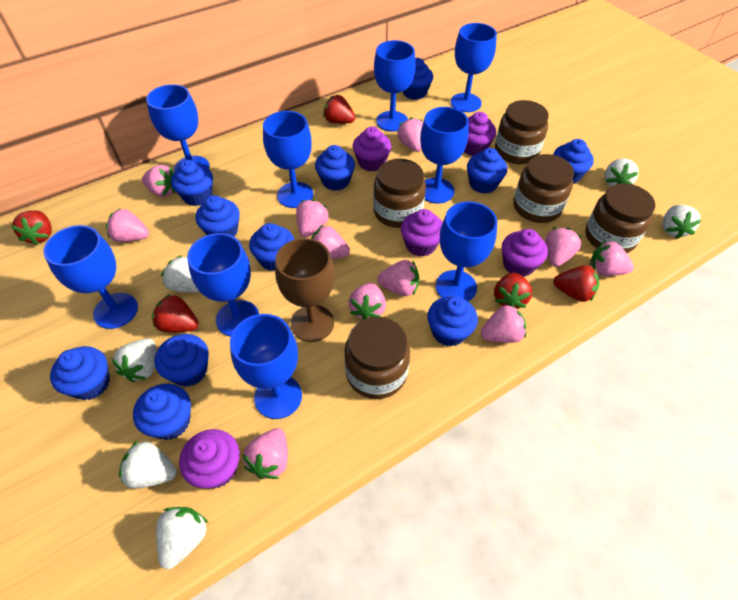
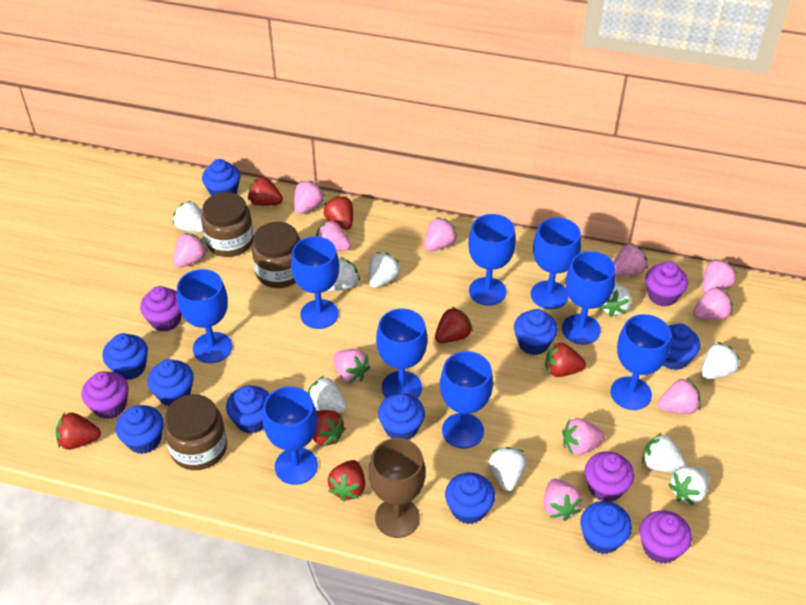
blue cupcake: 11 -> 10
brown jar: 5 -> 3
red strawberry: 5 -> 7
white strawberry: 6 -> 9

